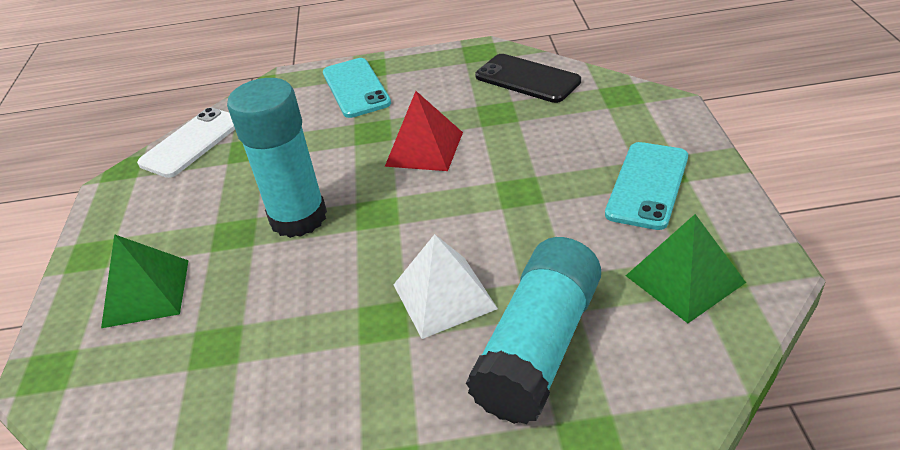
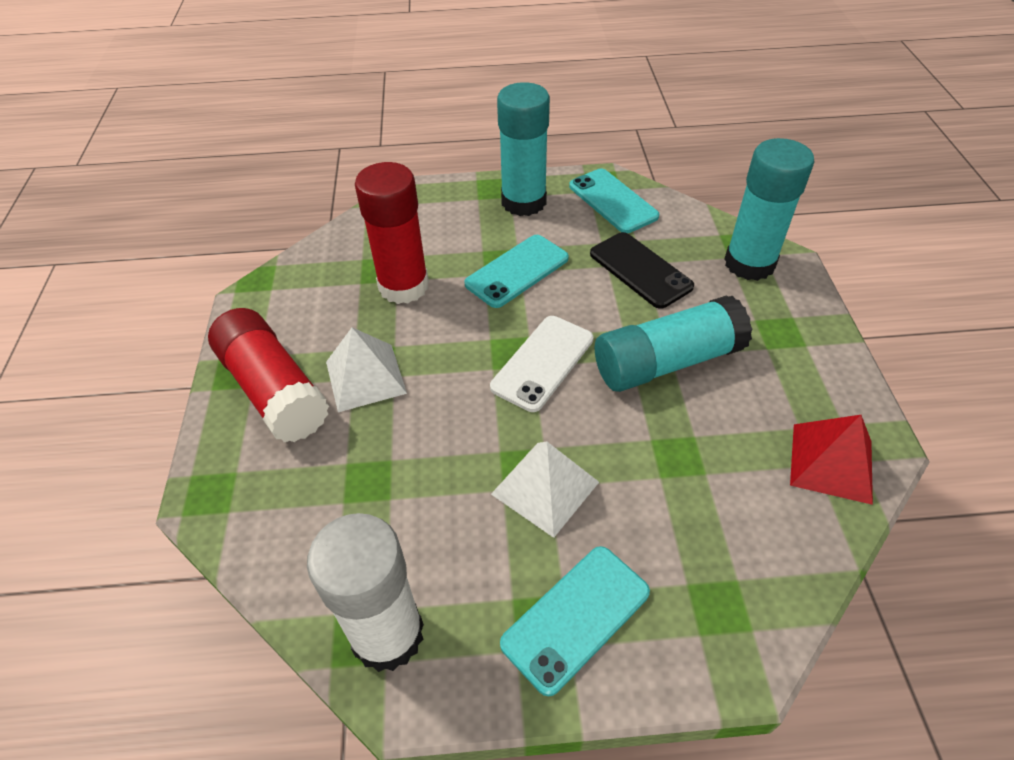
green pyramid: 2 -> 0
red glue stick: 0 -> 2
turquoise glue stick: 2 -> 3
turquoise phone: 2 -> 3
white glue stick: 0 -> 1
white pyramid: 1 -> 2

